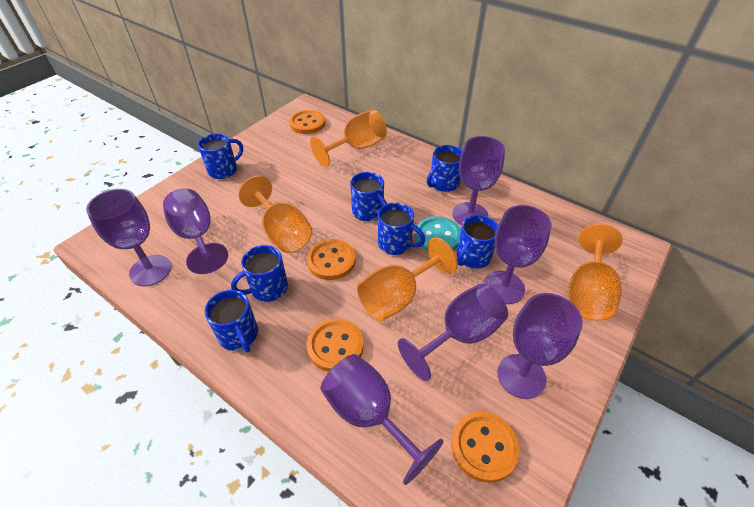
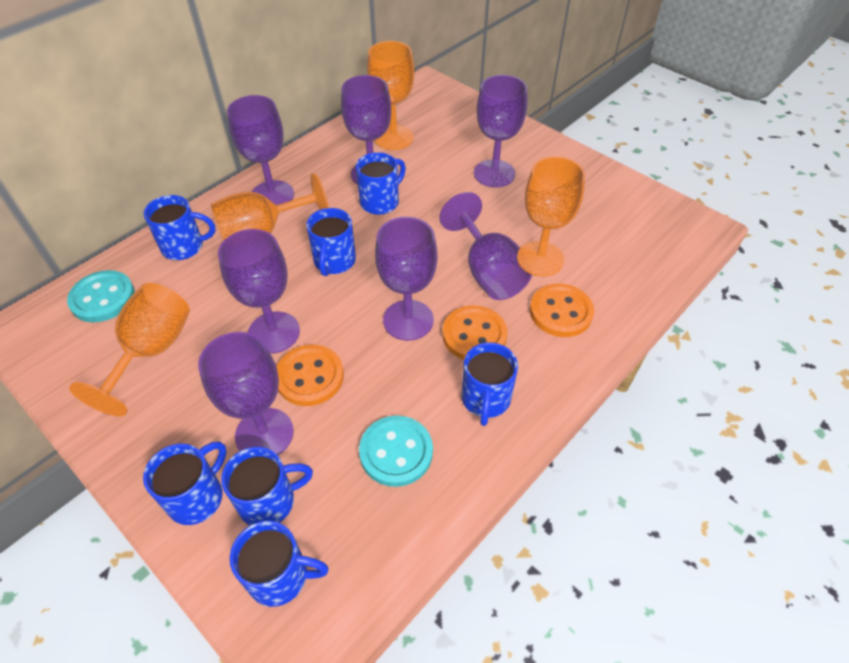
orange button: 4 -> 3
turquoise button: 1 -> 2

